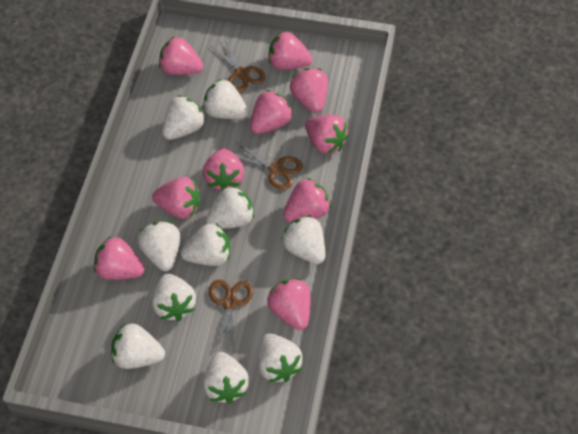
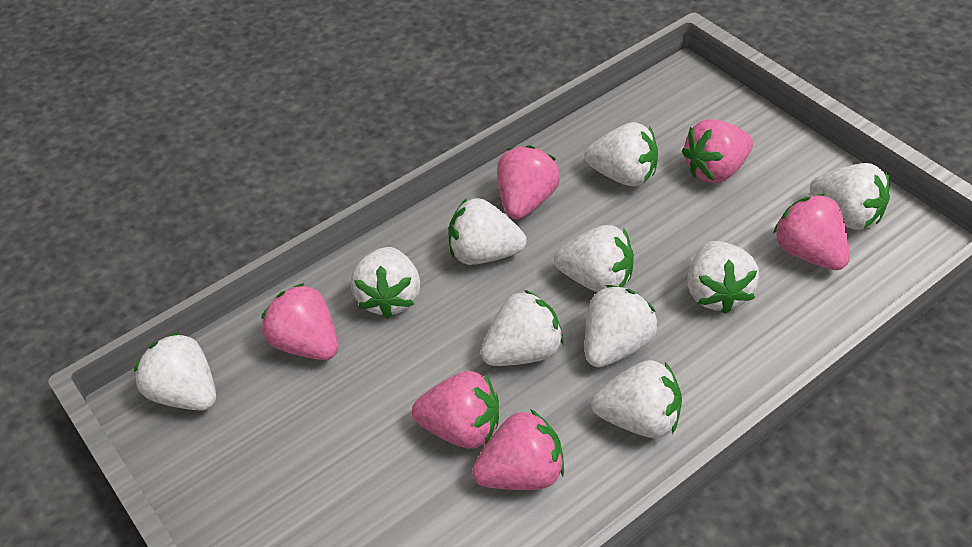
brown scissors: 3 -> 0
pink strawberry: 10 -> 6

